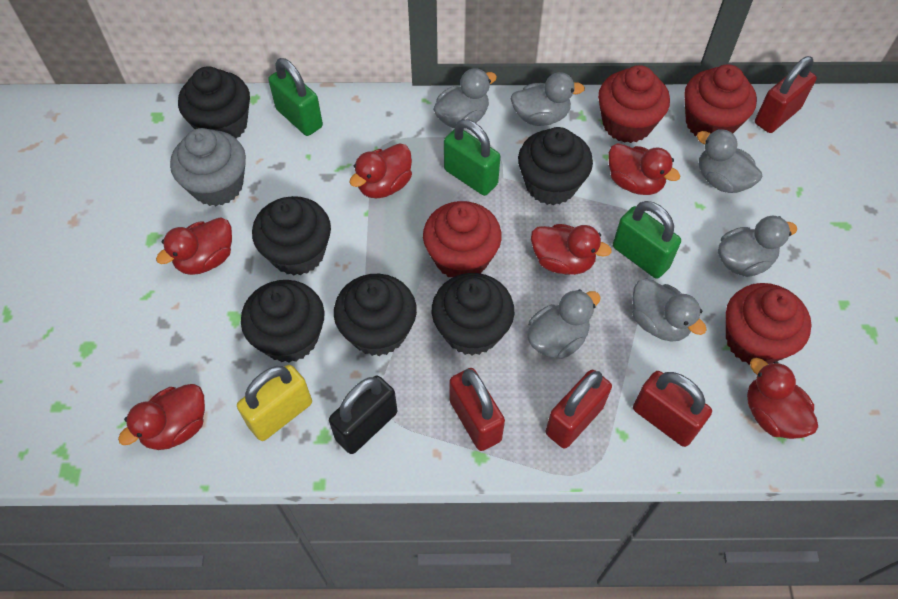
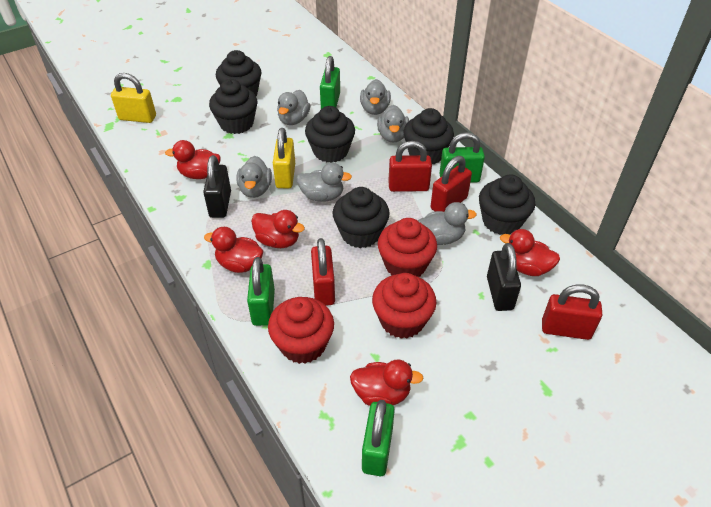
black padlock: 1 -> 2
green padlock: 3 -> 4
grey cupcake: 1 -> 0
red cupcake: 4 -> 3
red duck: 6 -> 5
yellow padlock: 1 -> 2

